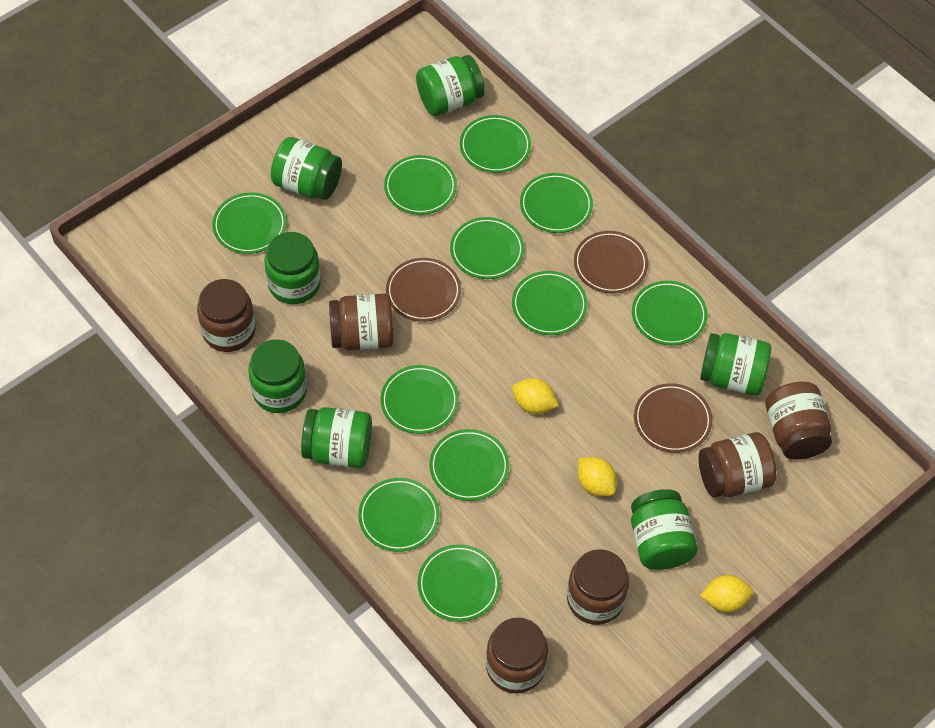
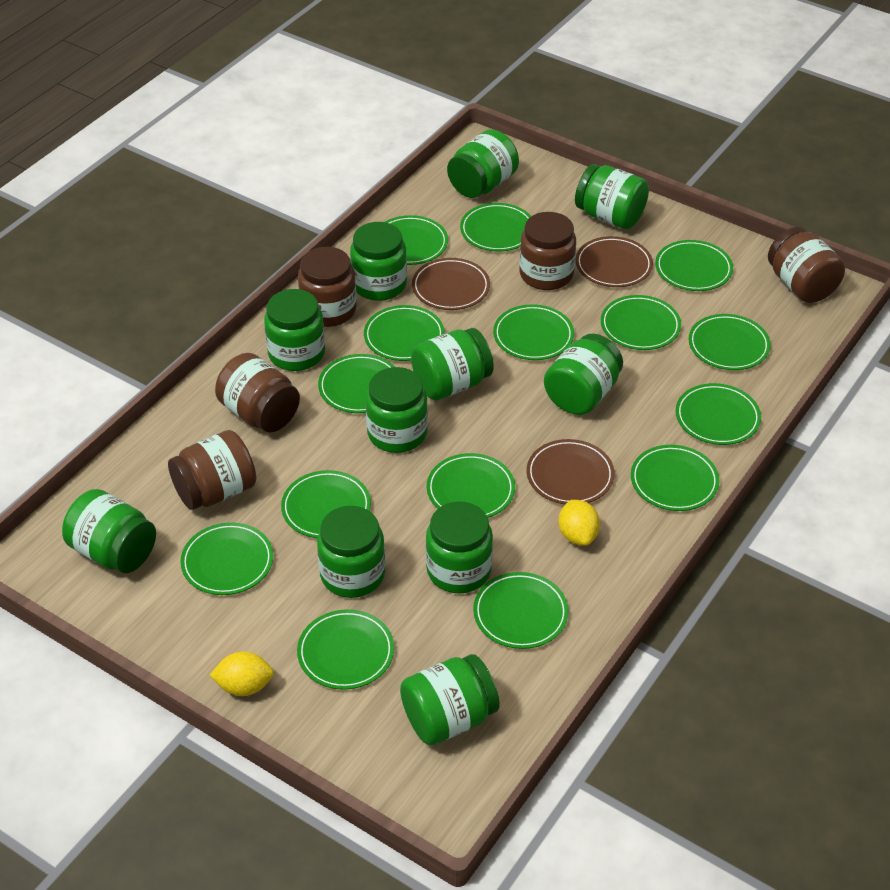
brown jar: 6 -> 5
green jar: 7 -> 11
green plate: 11 -> 15
yellow lemon: 3 -> 2

